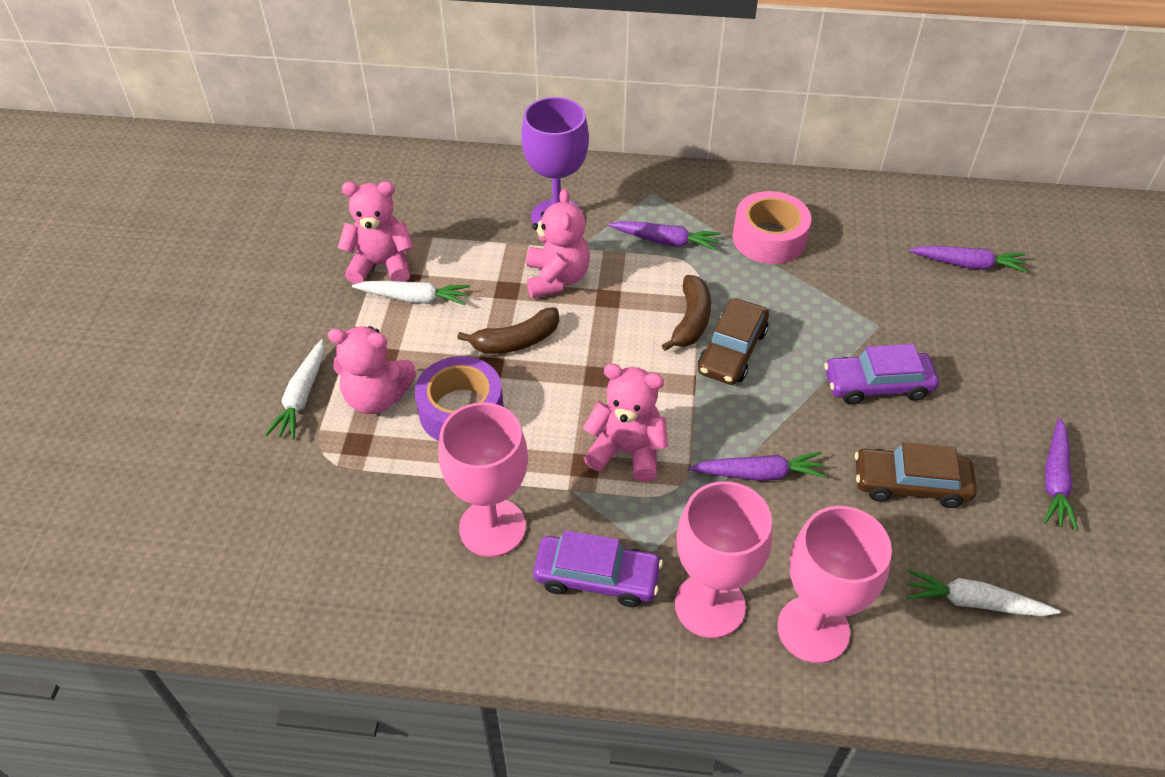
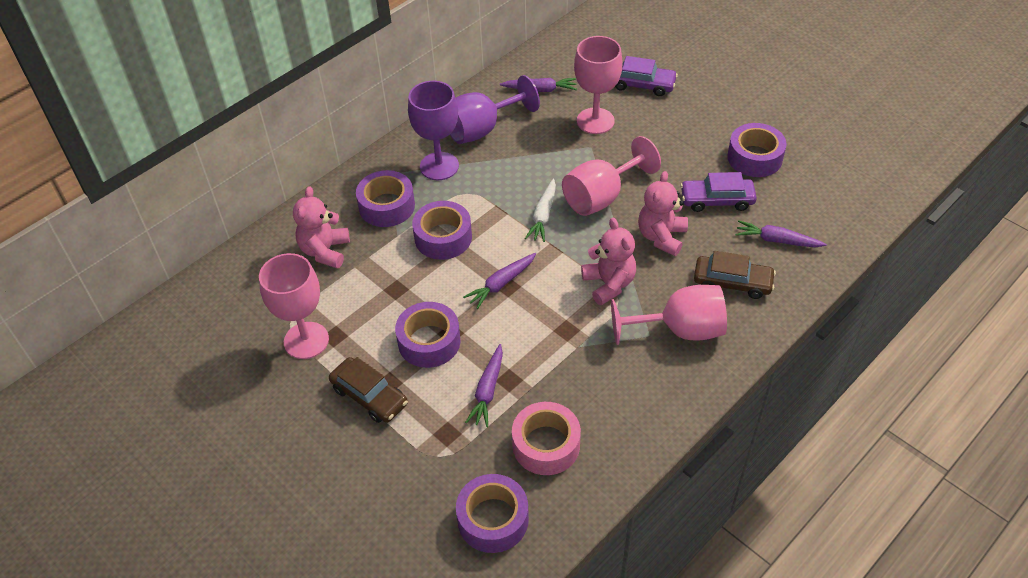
brown banana: 2 -> 0
pink goblet: 3 -> 4
pink teddy bear: 4 -> 3
purple goblet: 1 -> 2
purple tape: 1 -> 5
white carrot: 3 -> 1

